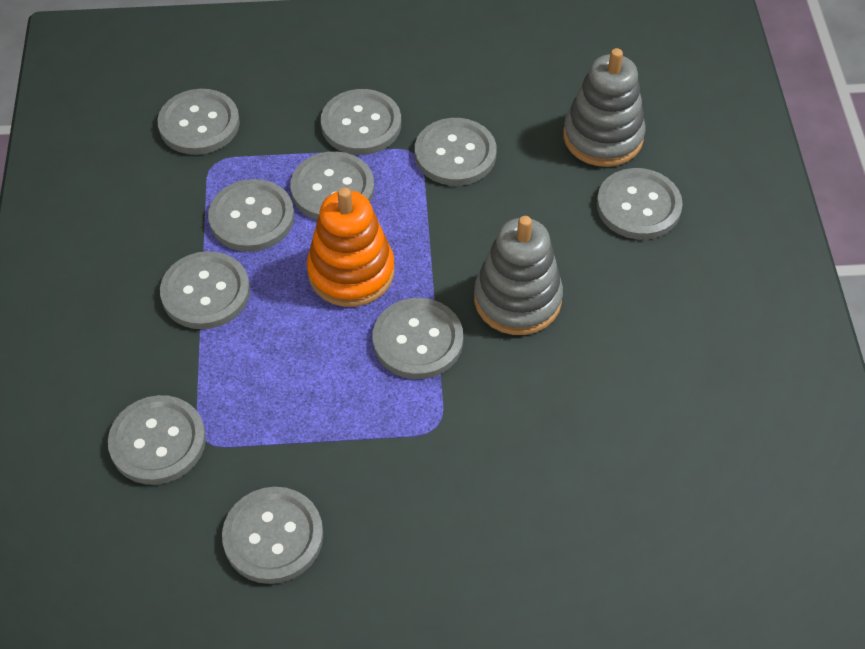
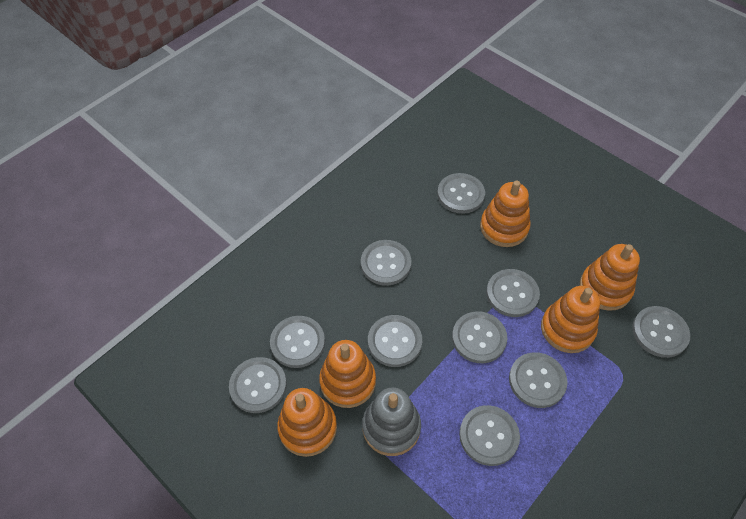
grey stacking toy: 2 -> 1
orange stacking toy: 1 -> 5

